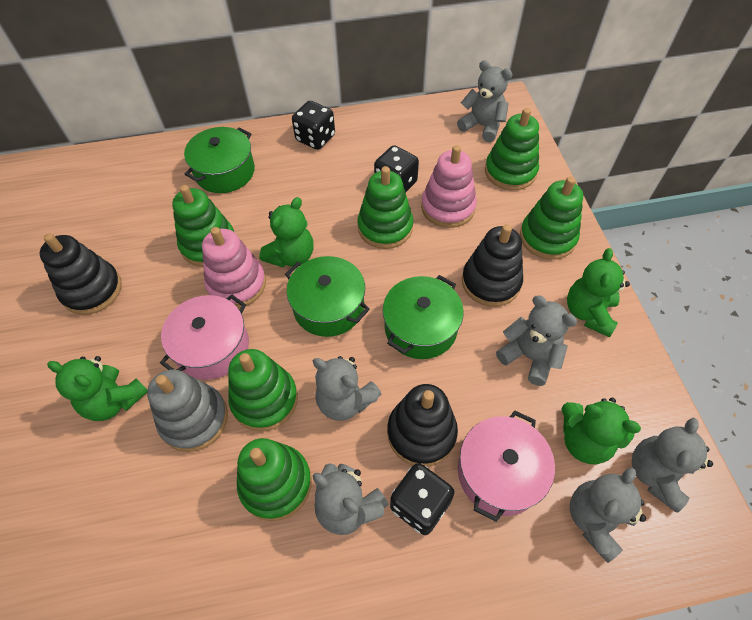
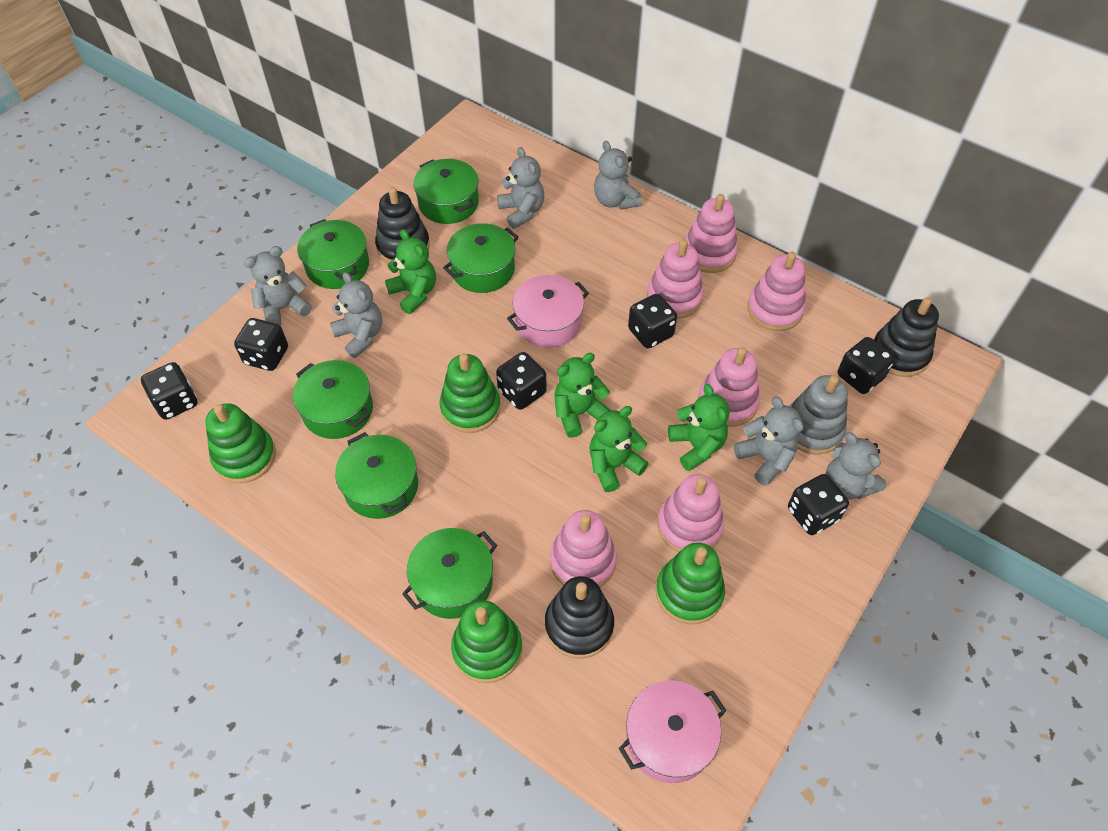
black dice: 3 -> 6
green pot: 3 -> 6
green stacking toy: 6 -> 4
pink stacking toy: 2 -> 6

